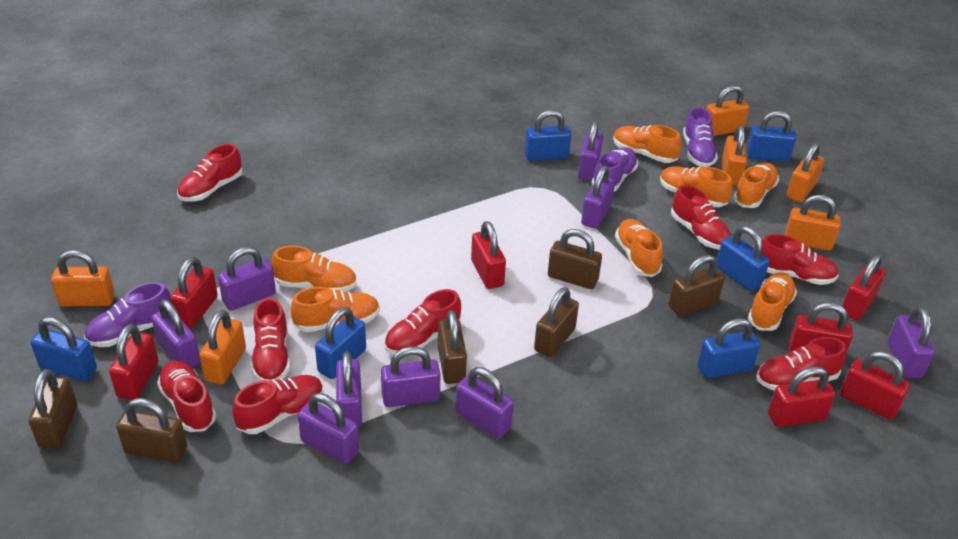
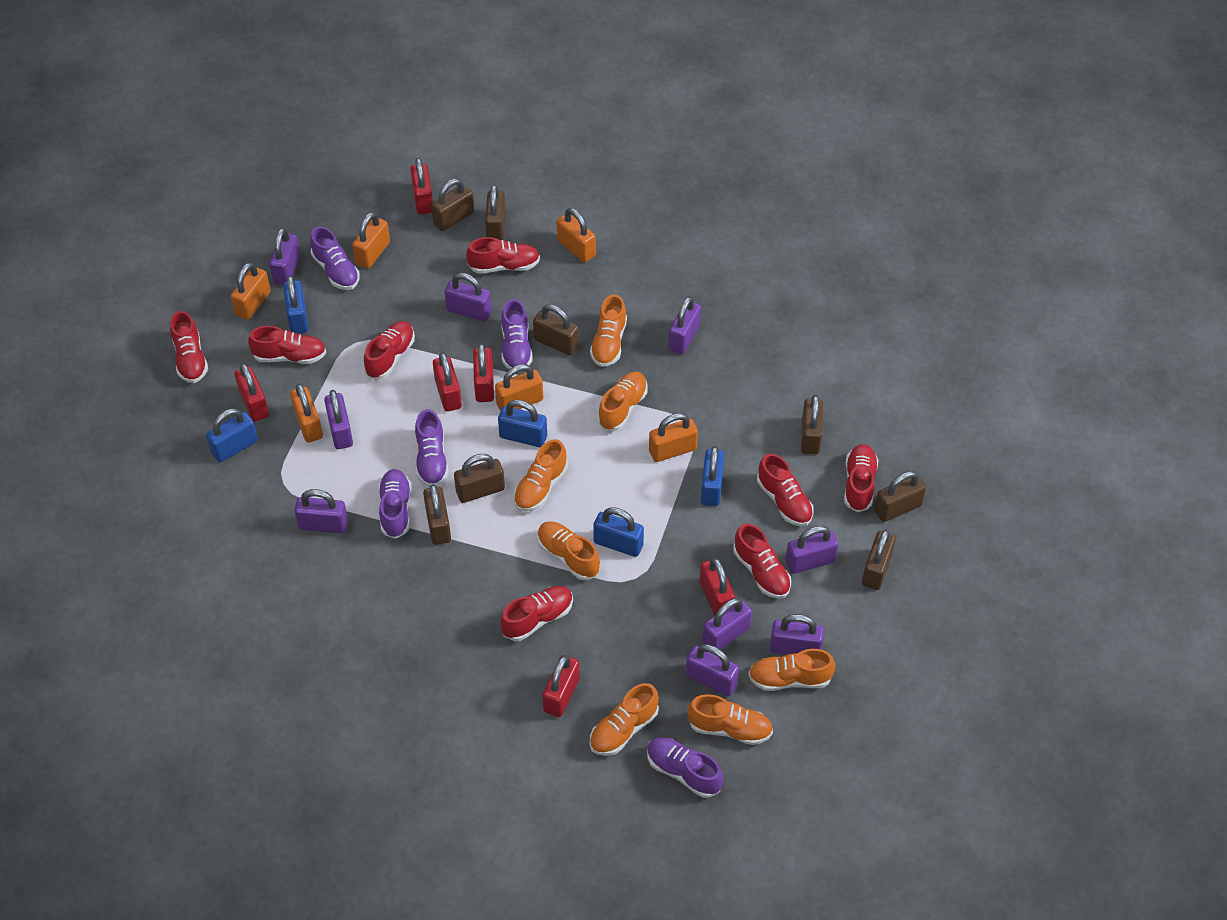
blue padlock: 6 -> 5
brown padlock: 6 -> 8
purple shoe: 3 -> 5
red padlock: 7 -> 6

